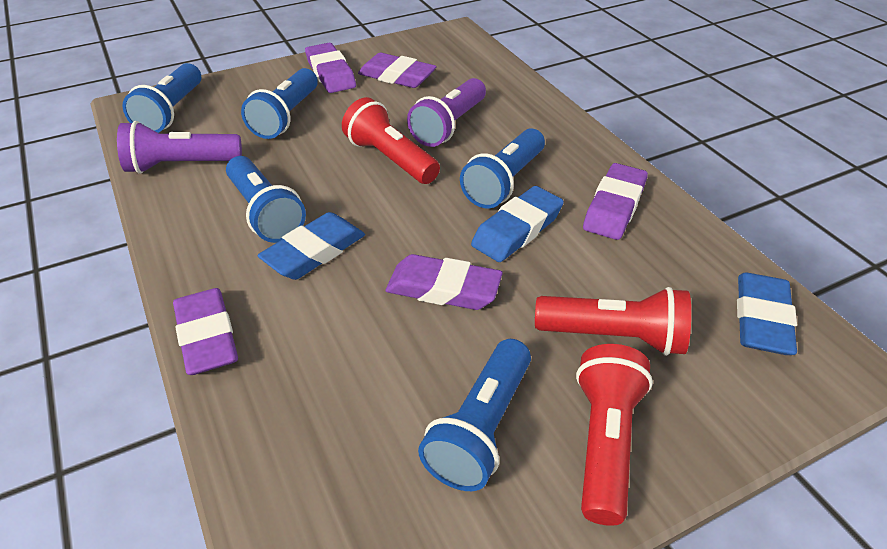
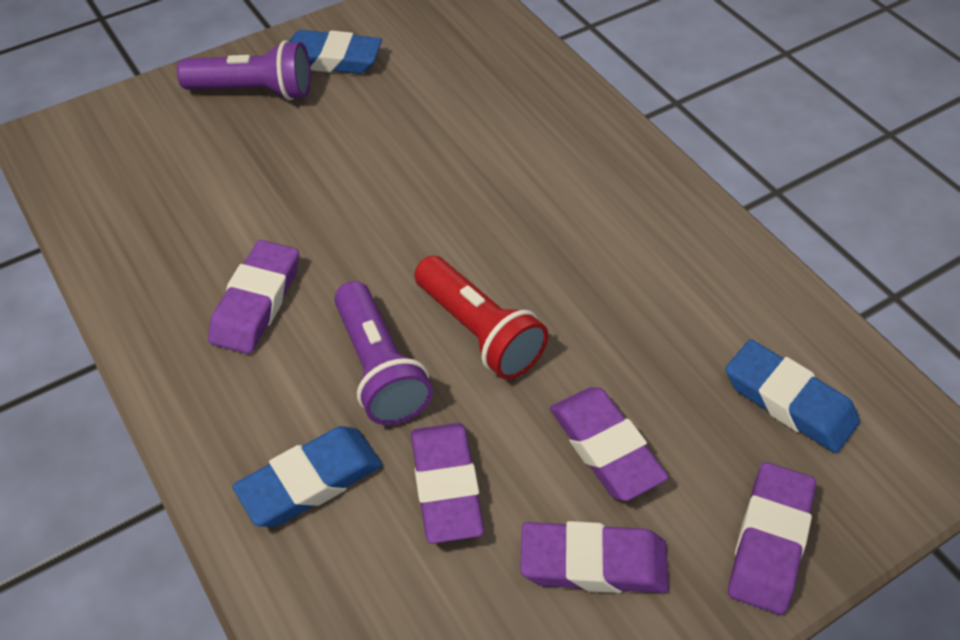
blue flashlight: 5 -> 0
red flashlight: 3 -> 1

